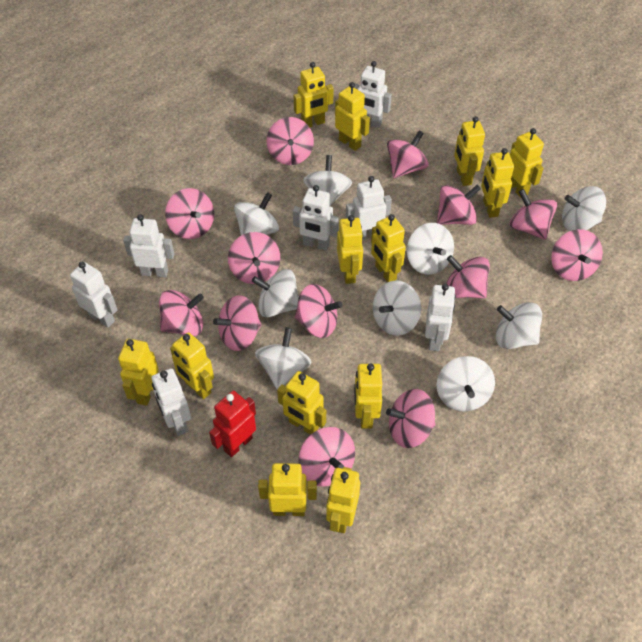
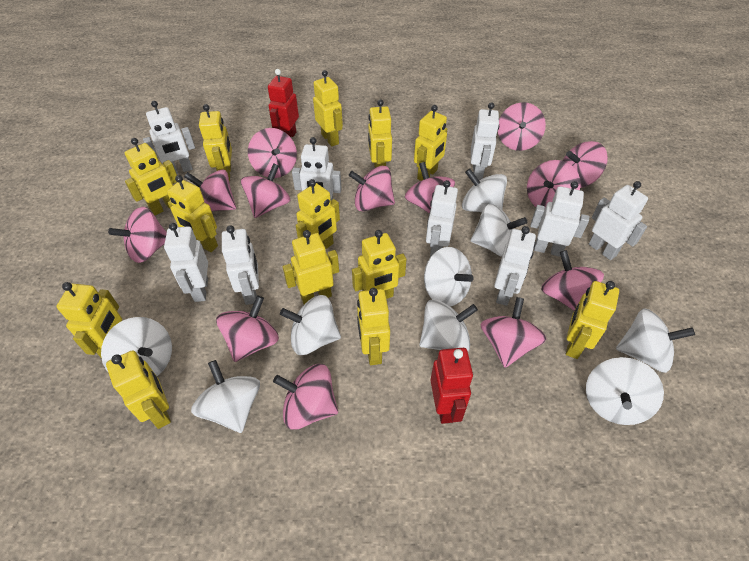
red robot: 1 -> 2
white robot: 7 -> 9

